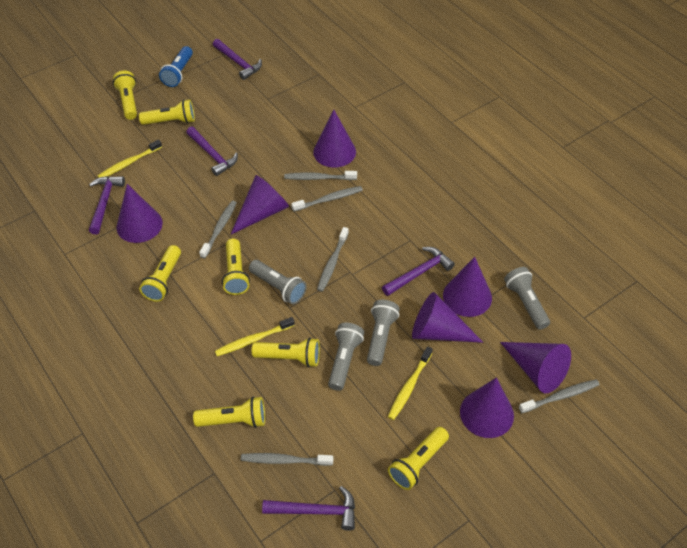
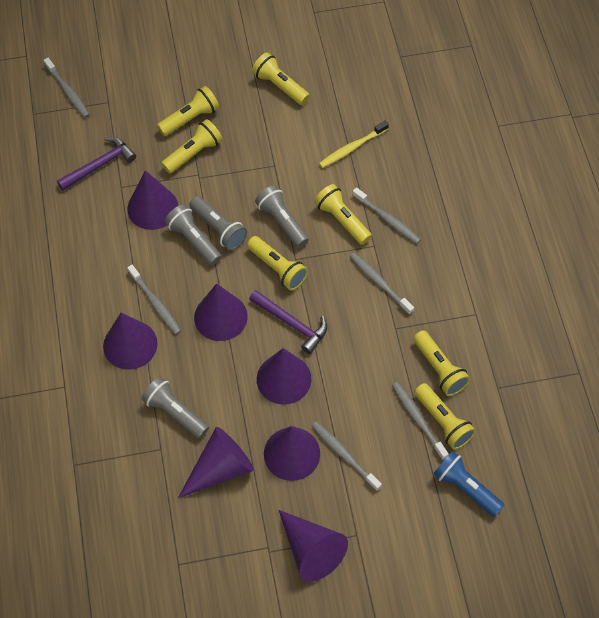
purple hammer: 5 -> 2
yellow toothbrush: 3 -> 1

